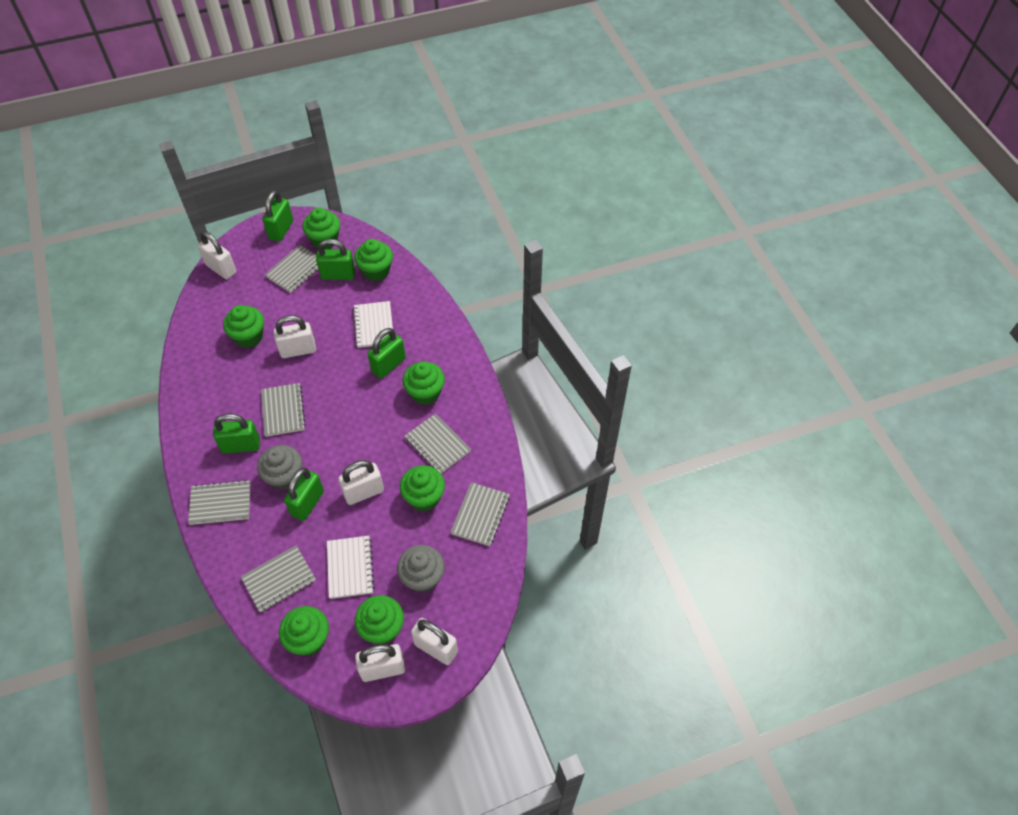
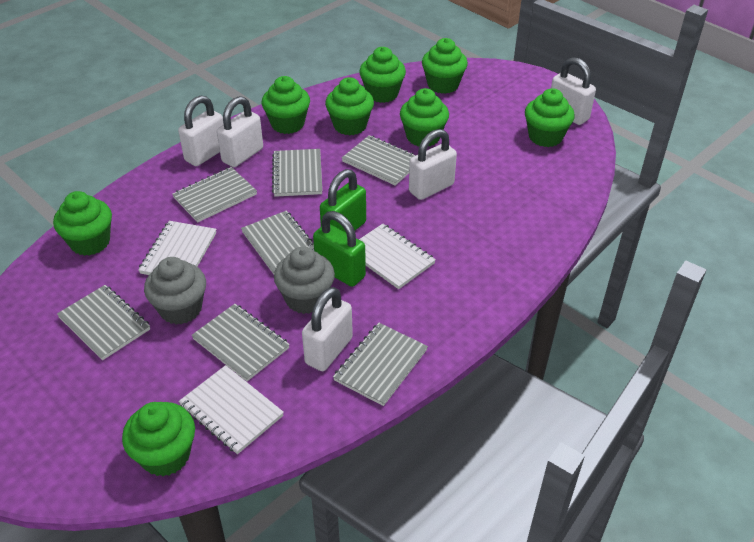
green cupcake: 7 -> 8
green padlock: 5 -> 2
grey notebook: 6 -> 7
white notebook: 2 -> 3

